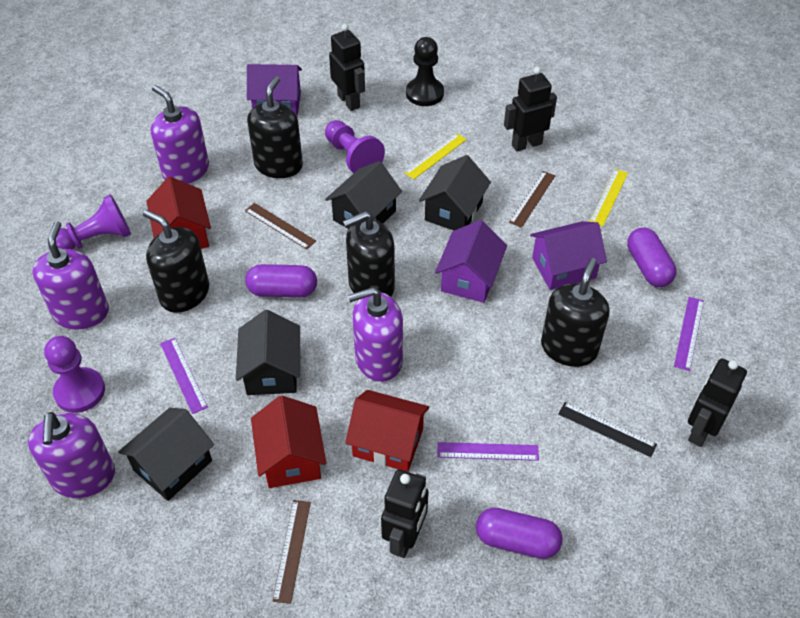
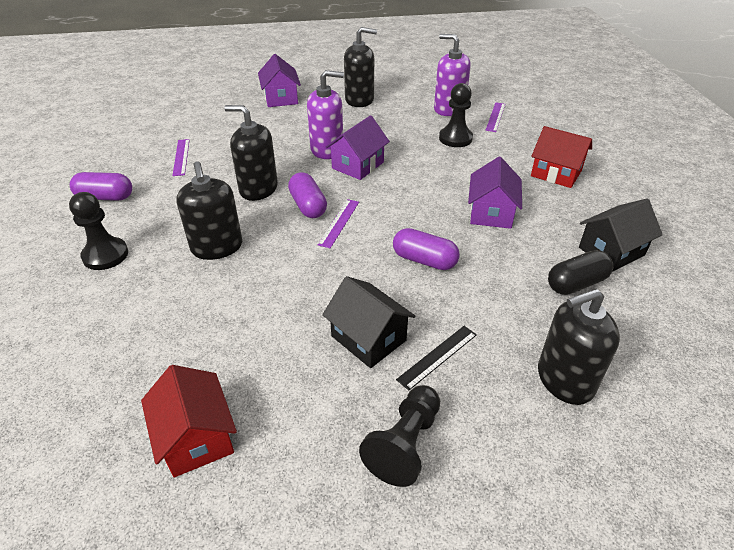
black capsule: 0 -> 1
black house: 4 -> 2
black pawn: 1 -> 3
black robot: 4 -> 0
brown ruler: 3 -> 0
purple pawn: 3 -> 0
purple soap dispenser: 4 -> 2
red house: 3 -> 2
yellow ruler: 2 -> 0

